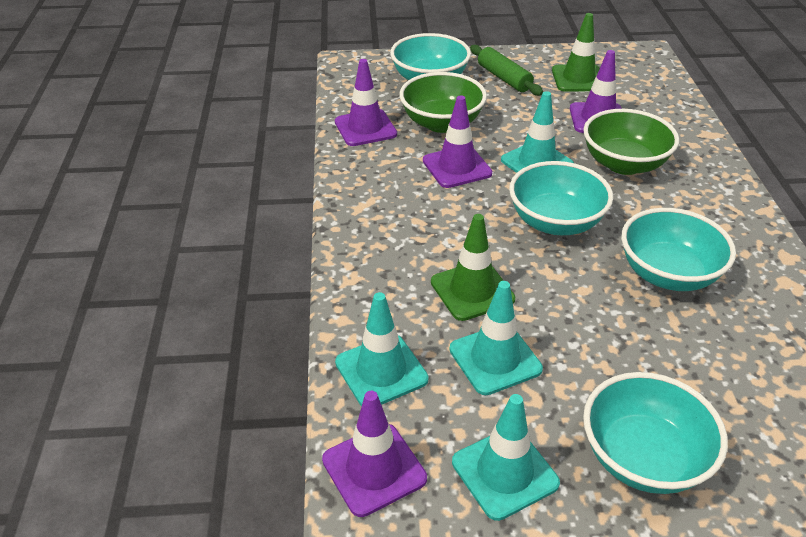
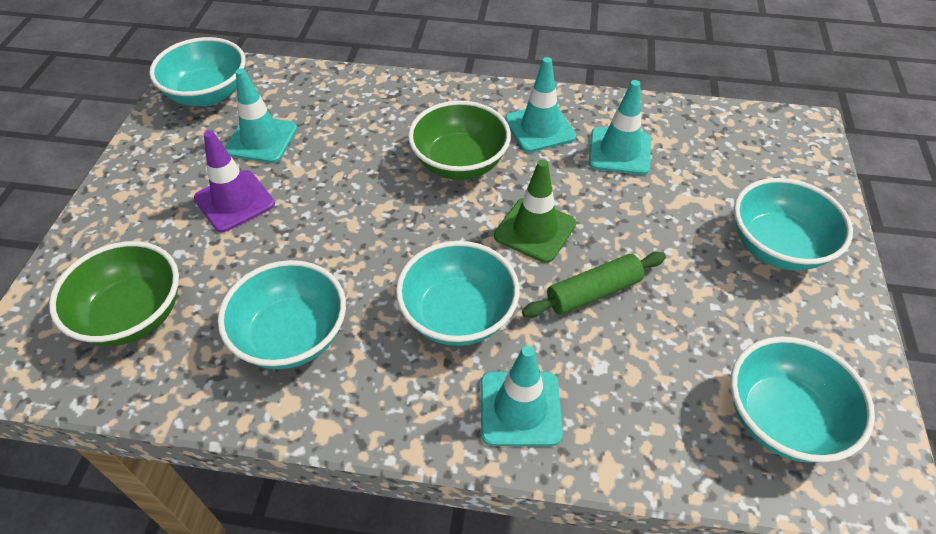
green traffic cone: 2 -> 1
purple traffic cone: 4 -> 1
turquoise bowl: 4 -> 5

